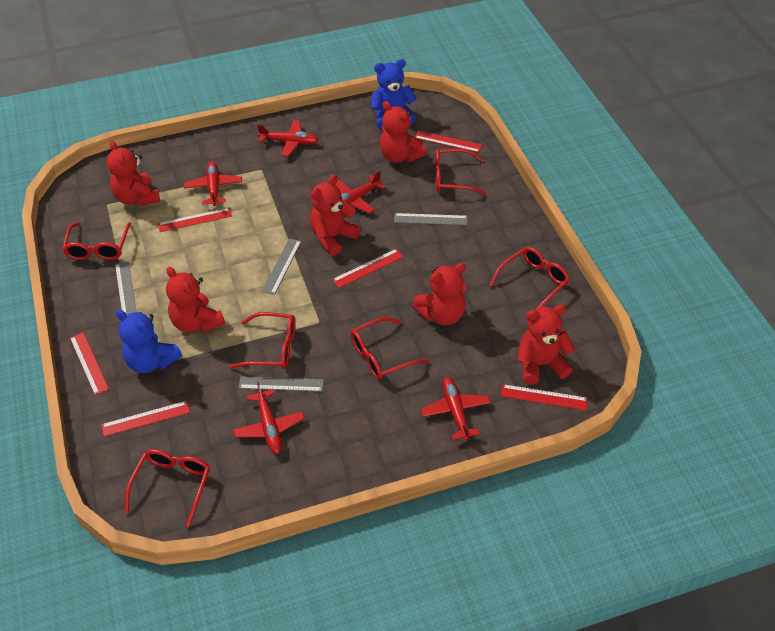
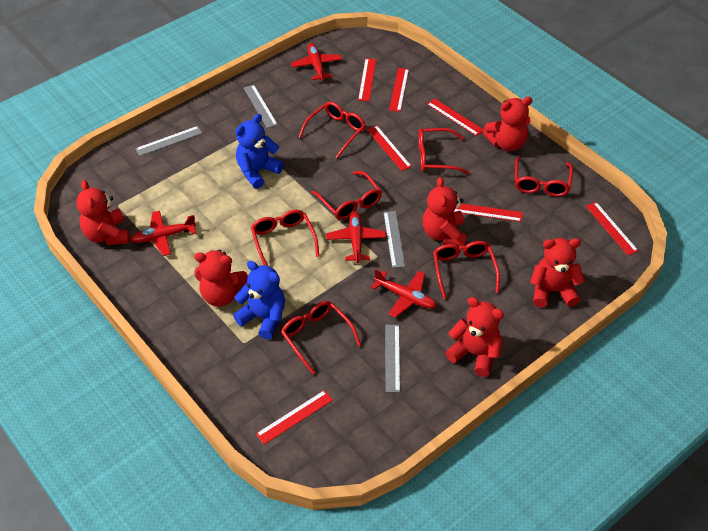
red glasses: 6 -> 7
red plane: 5 -> 4
red ruler: 6 -> 7

